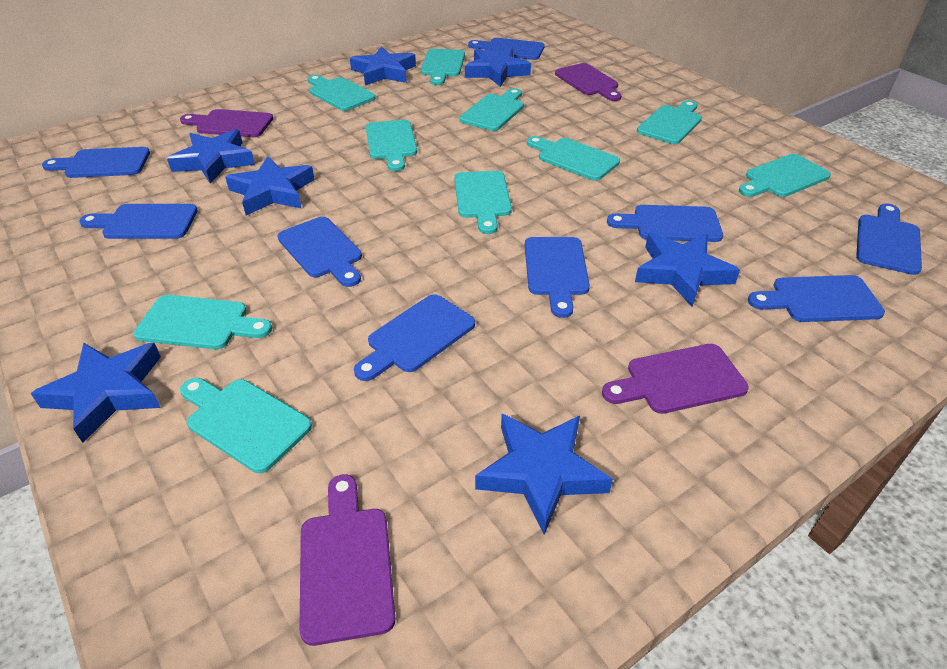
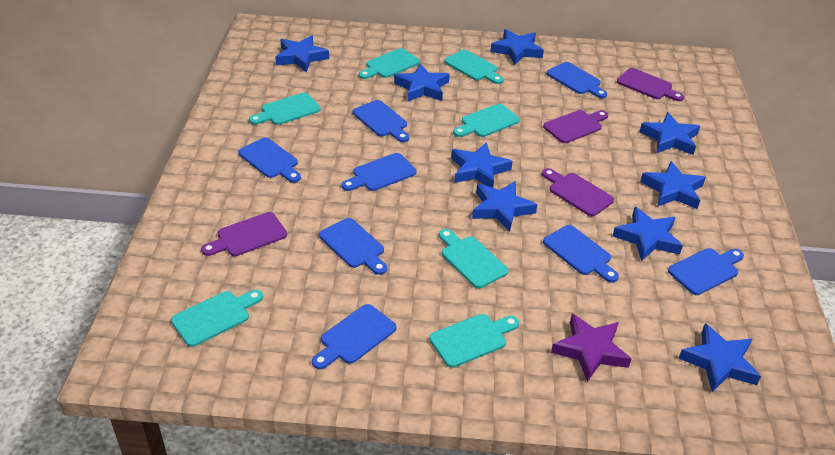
blue cutting board: 9 -> 8
blue star: 7 -> 9
purple star: 0 -> 1
turquoise cutting board: 10 -> 7

